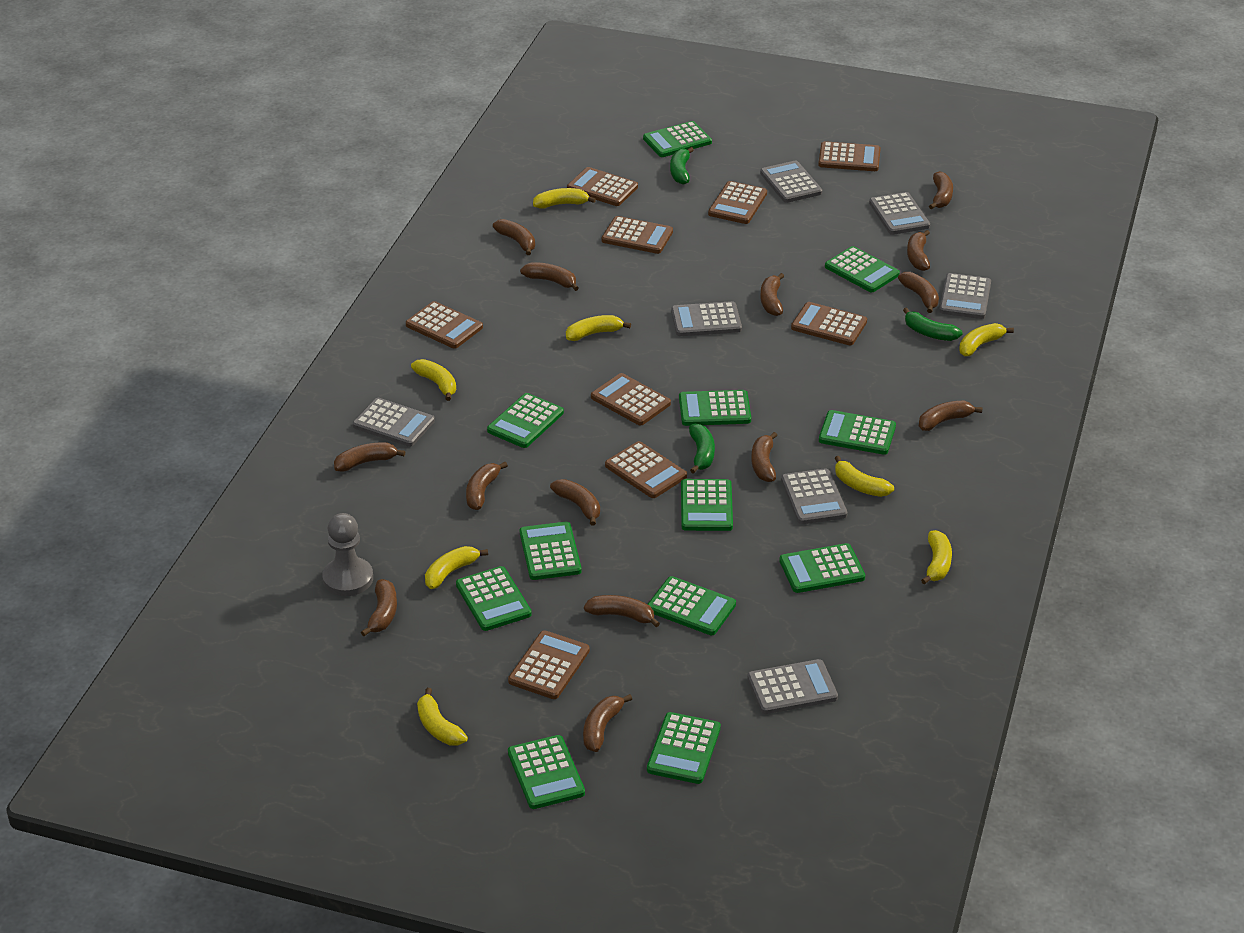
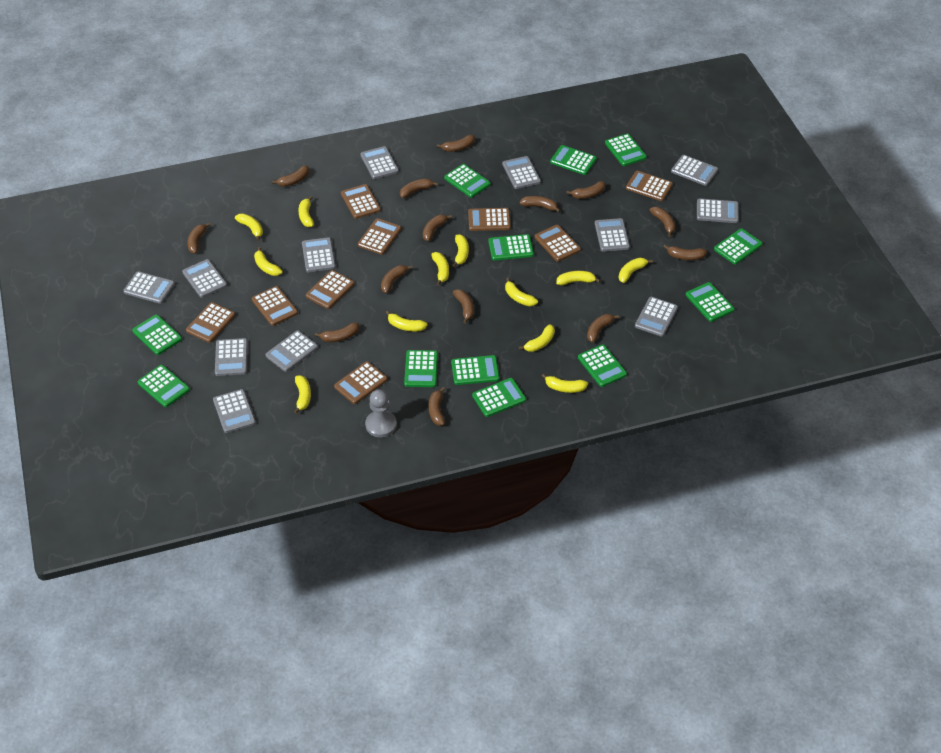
green banana: 3 -> 0
grey calculator: 7 -> 12
yellow banana: 8 -> 12

